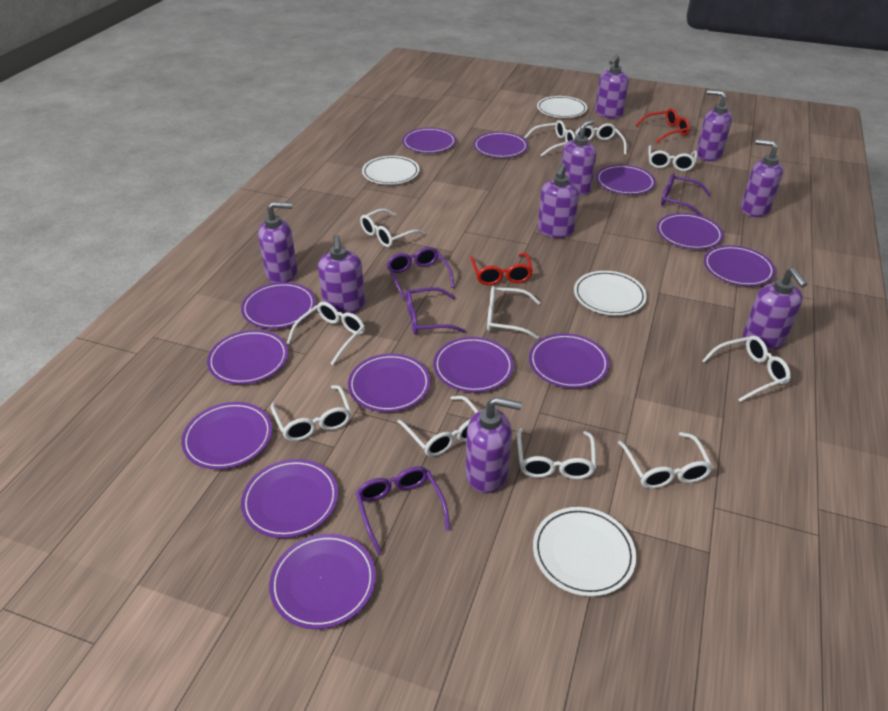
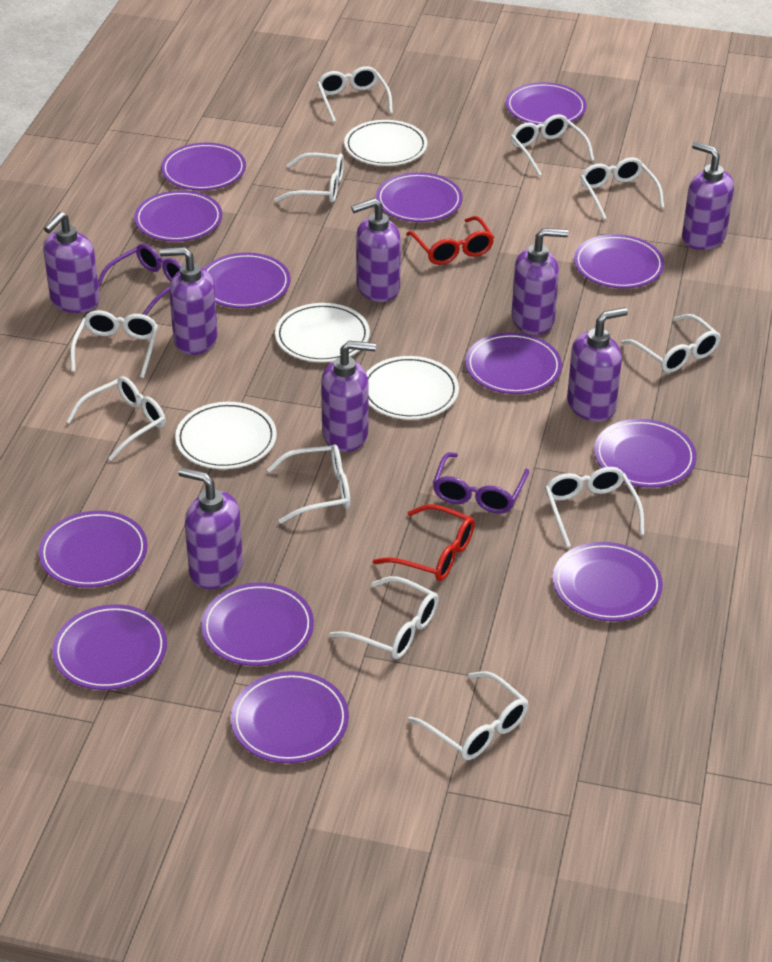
purple glasses: 4 -> 2
purple soap dispenser: 9 -> 8

